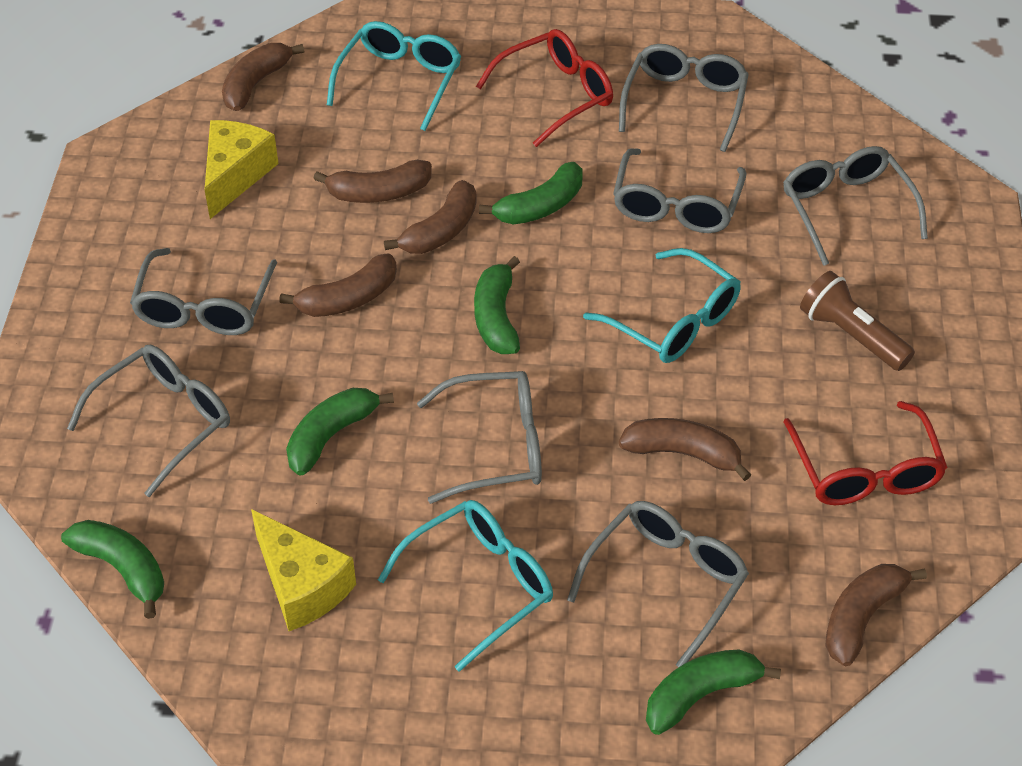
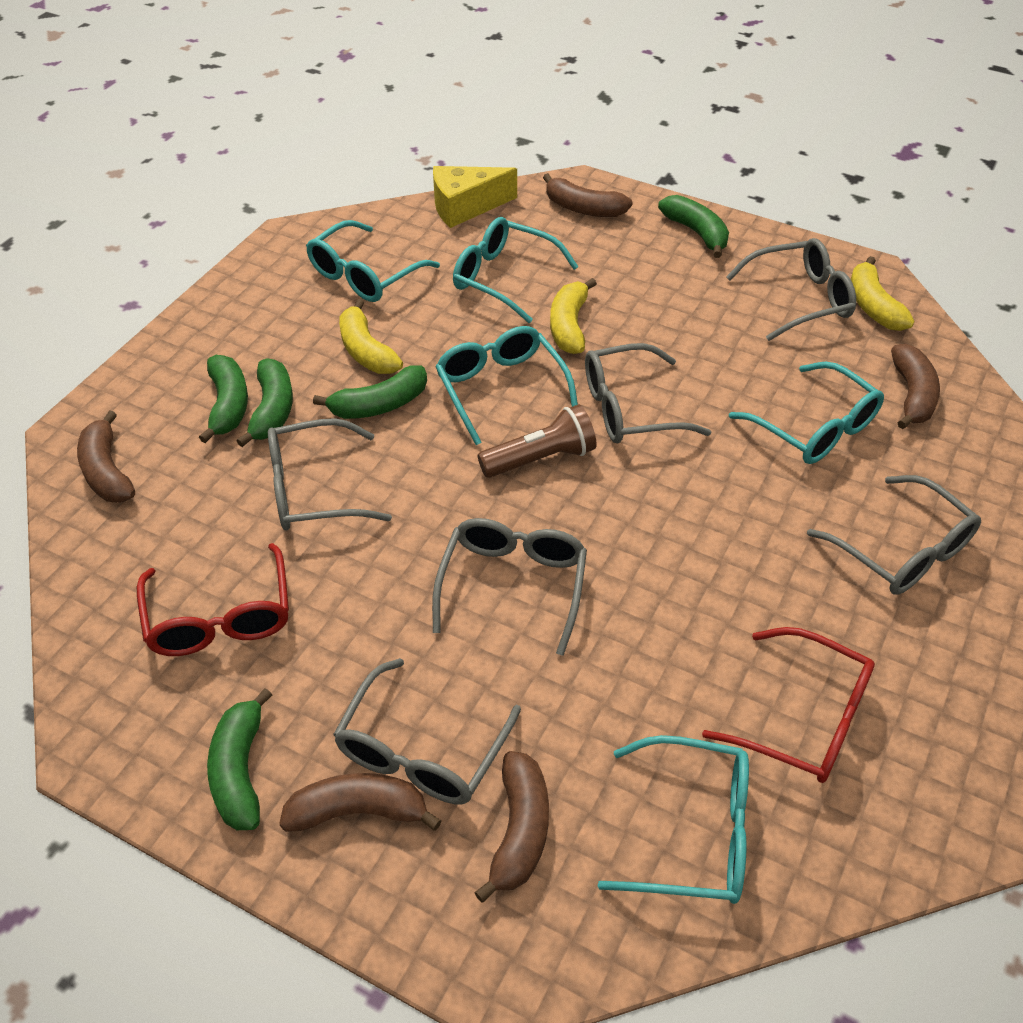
brown banana: 6 -> 5
grey glasses: 7 -> 6
turquoise glasses: 3 -> 5
yellow banana: 0 -> 3
yellow cheese: 2 -> 1

